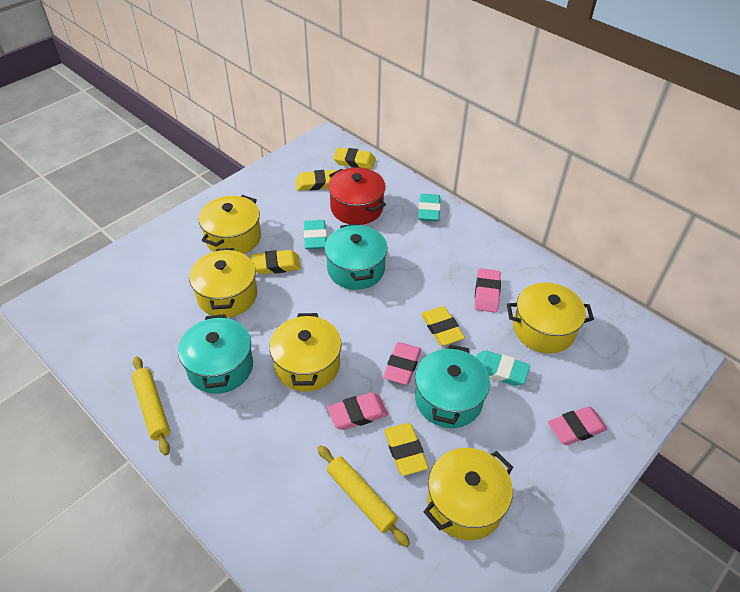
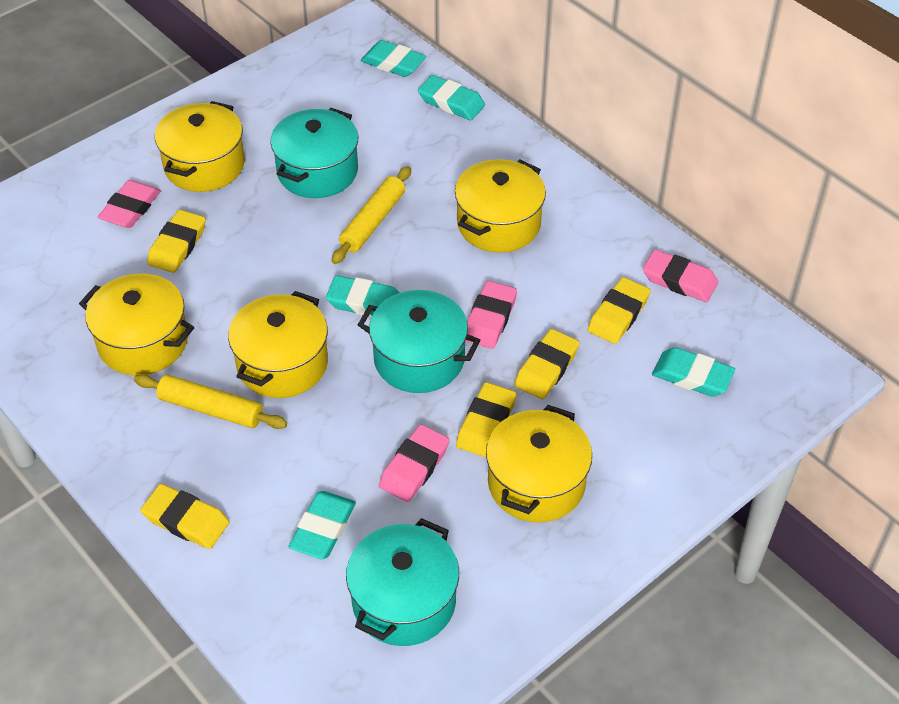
red pot: 1 -> 0
turquoise eraser: 3 -> 5

